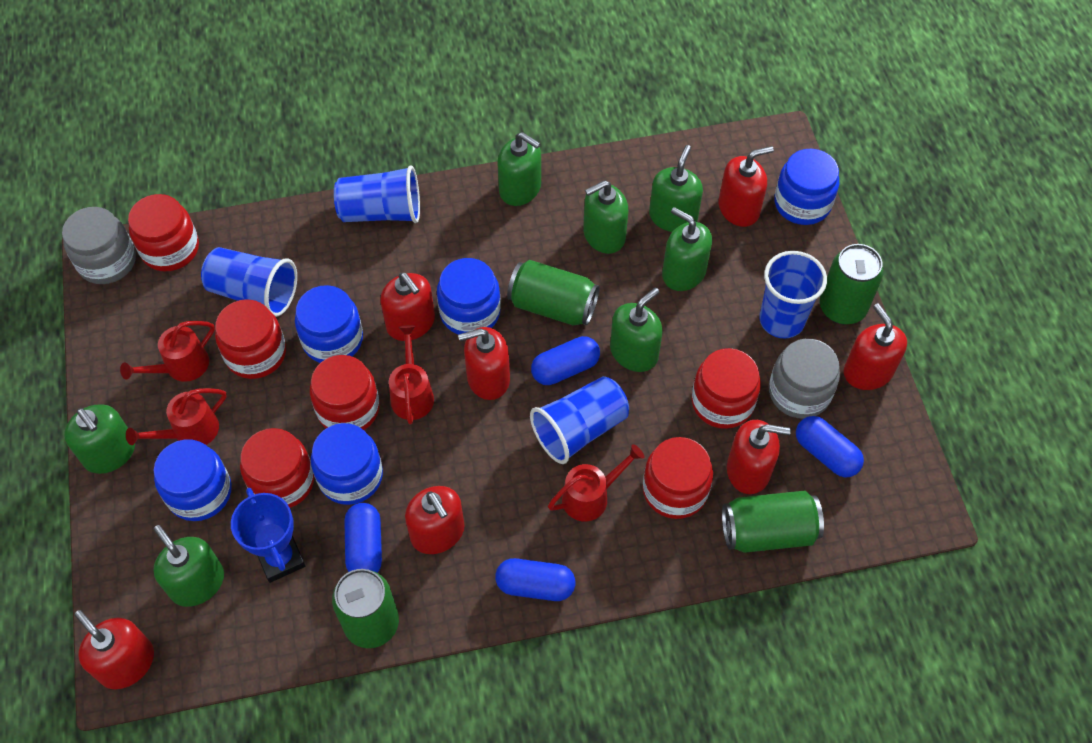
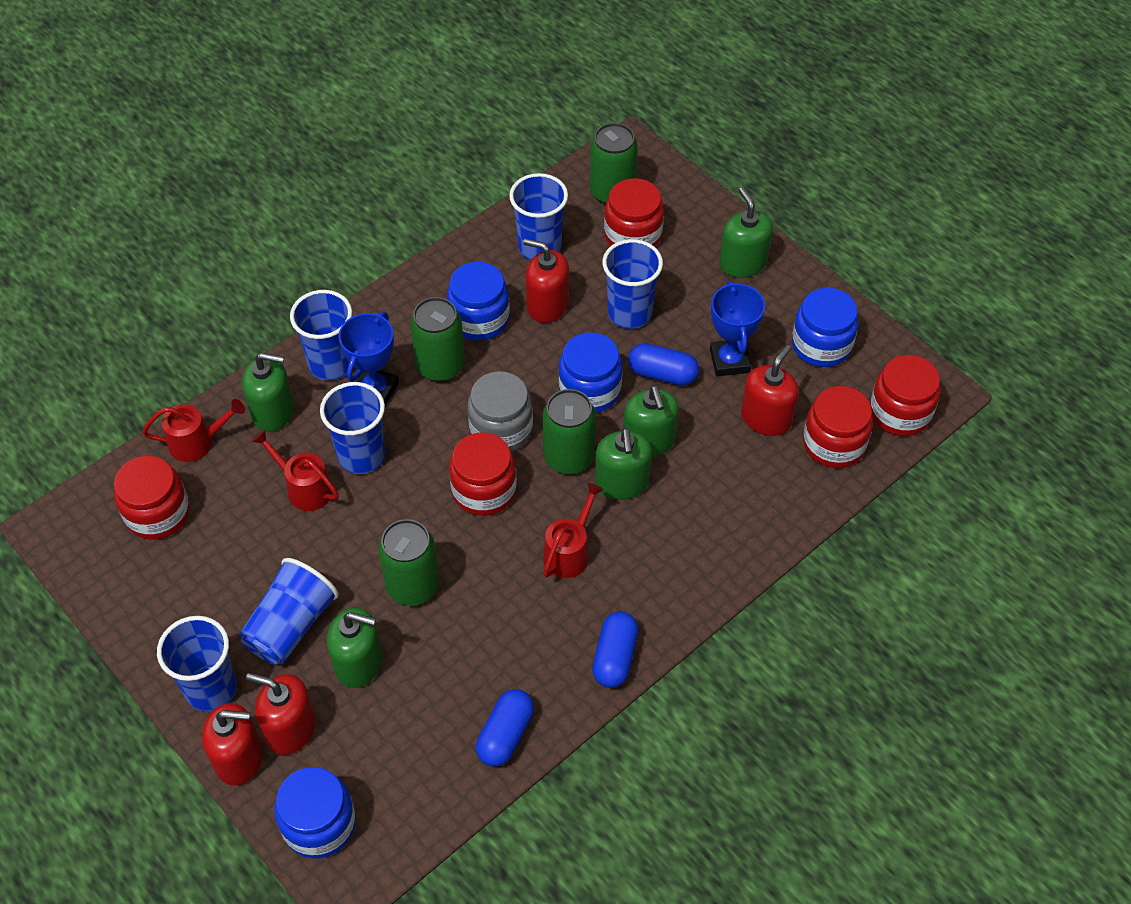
blue capsule: 4 -> 3
blue cup: 4 -> 6
blue jar: 5 -> 4
blue trophy: 1 -> 2
green soap dispenser: 7 -> 5
grey jar: 2 -> 1
red jar: 6 -> 5
red soap dispenser: 7 -> 4
red watering can: 4 -> 3

